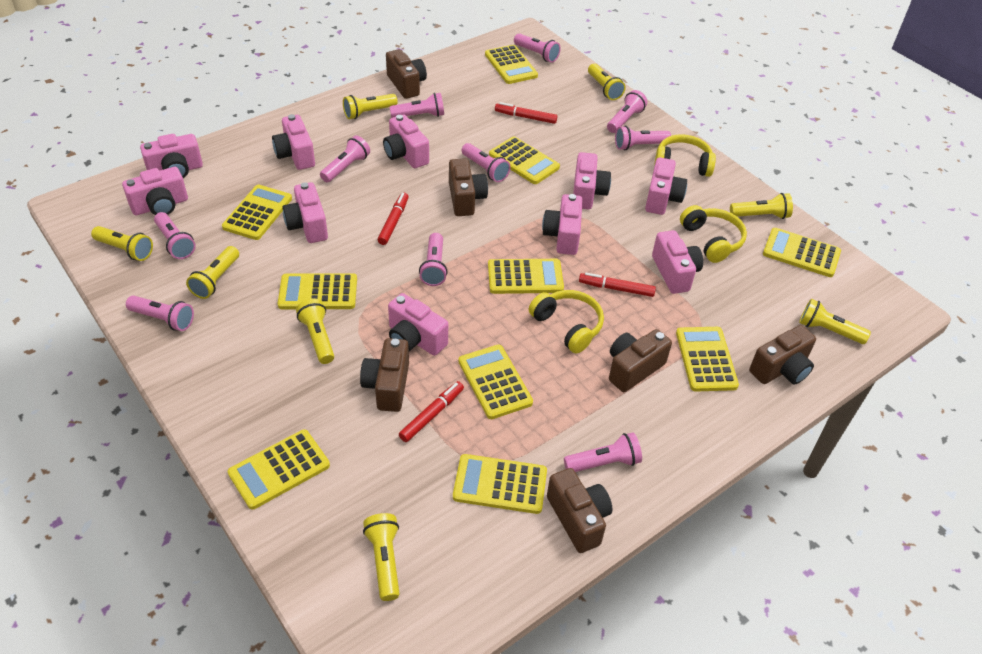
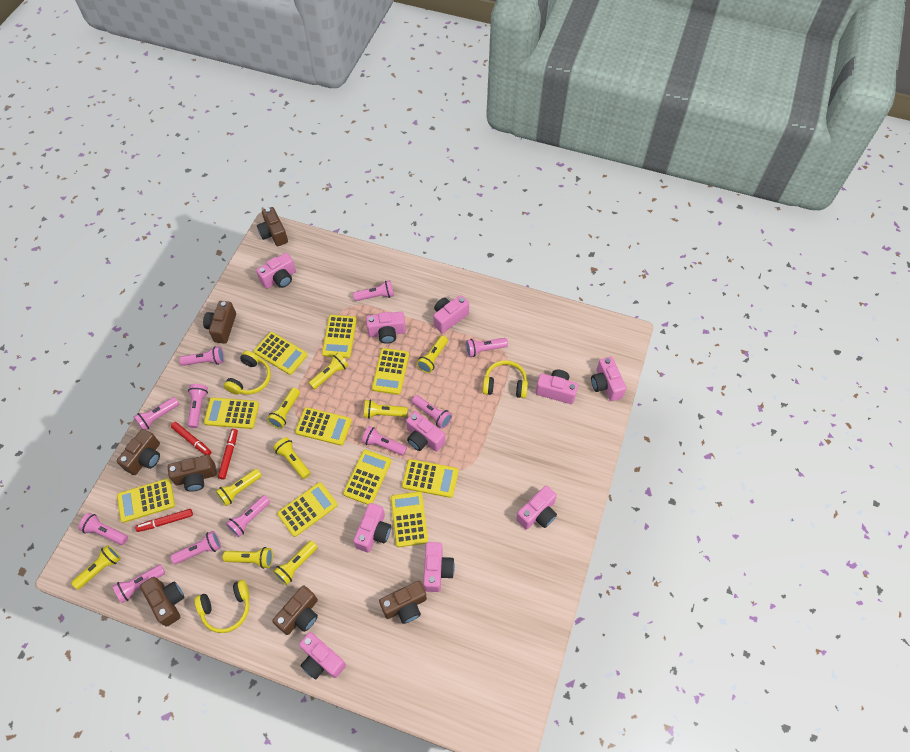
brown camera: 6 -> 7
pink flashlight: 10 -> 11
red marker: 4 -> 3
yellow flashlight: 8 -> 9

